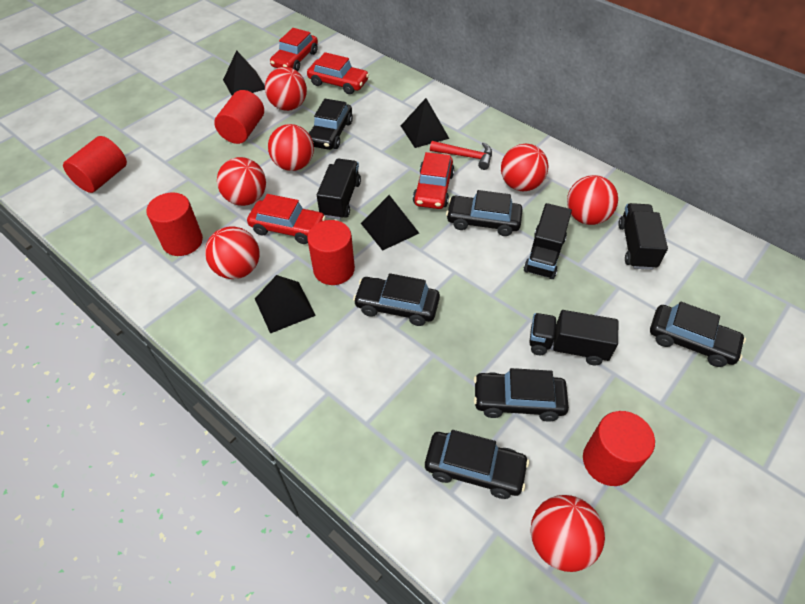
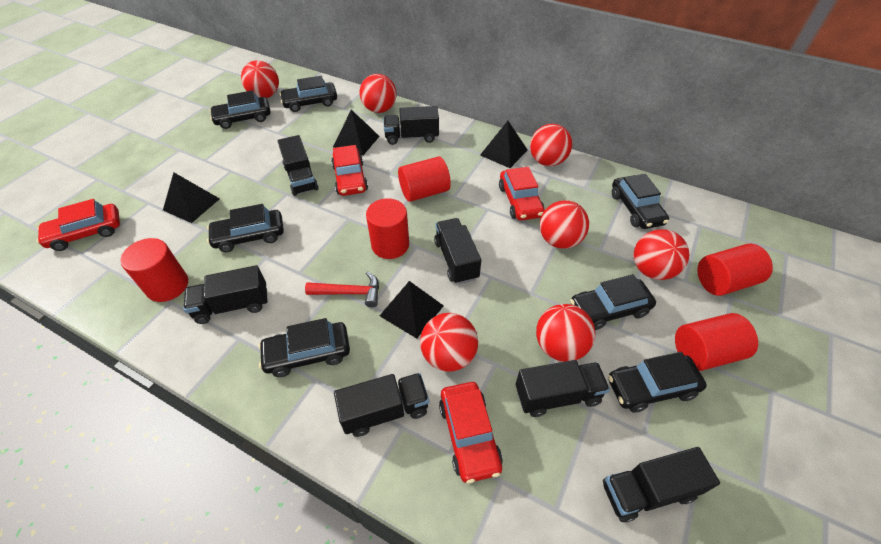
black car: 6 -> 7
black truck: 4 -> 7

